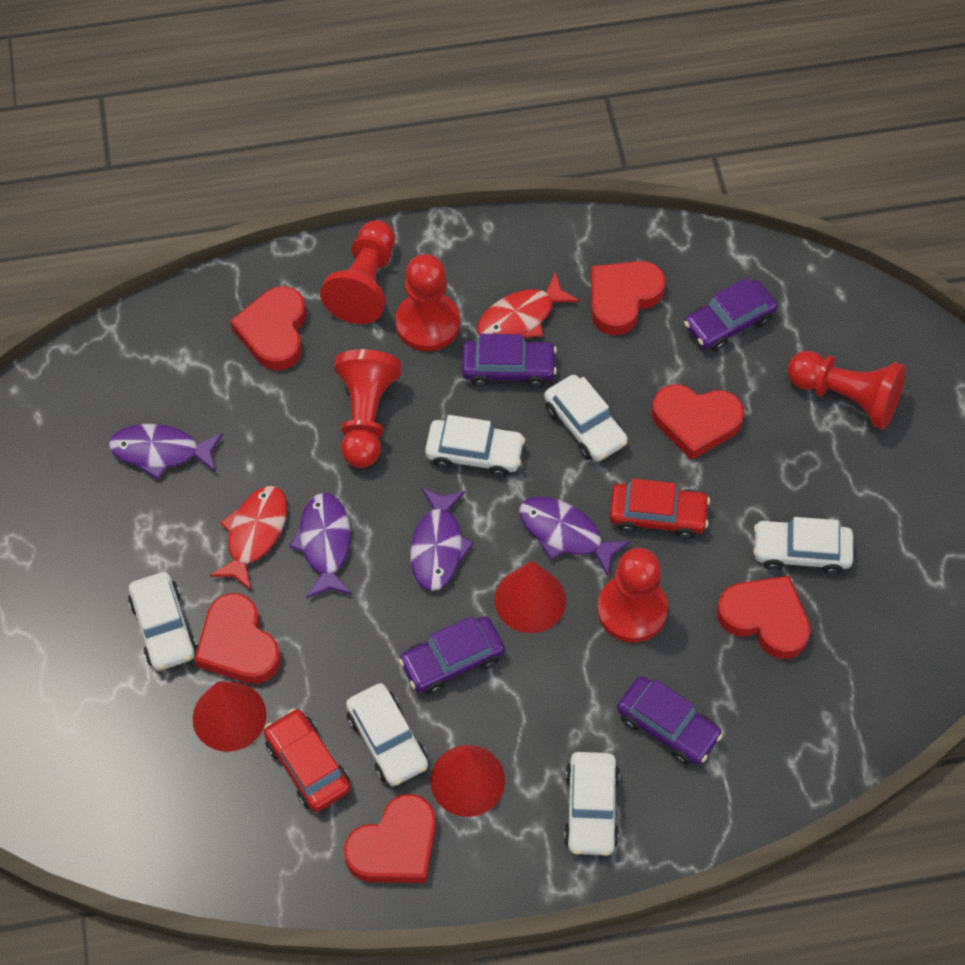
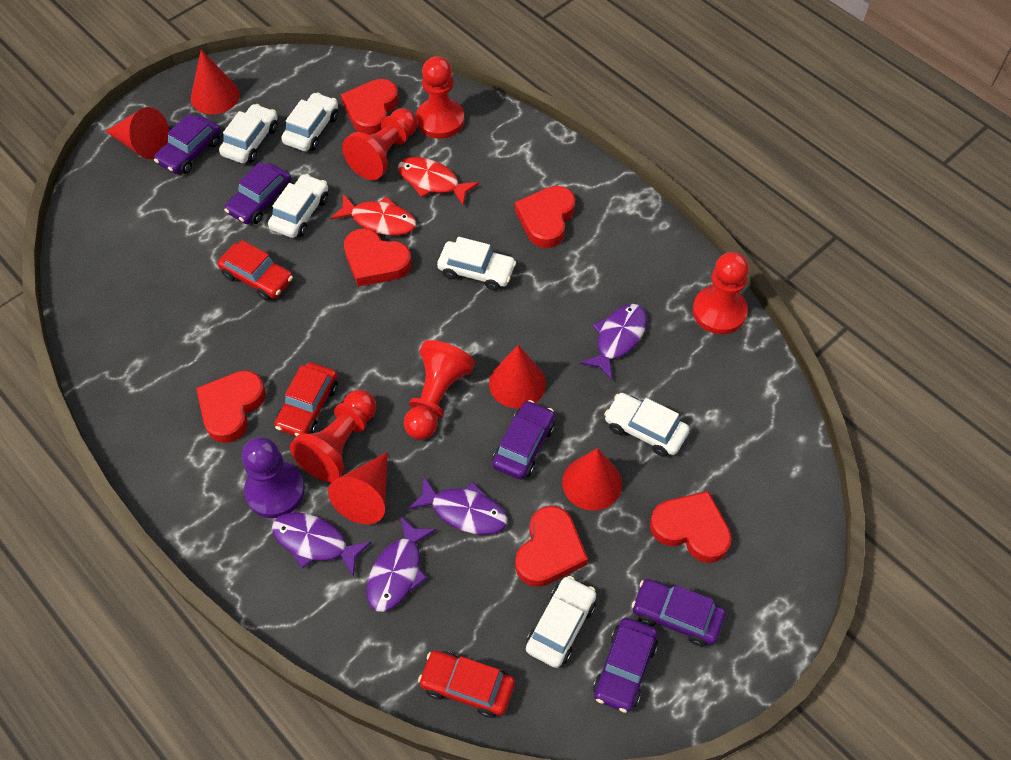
purple car: 4 -> 5
purple pawn: 0 -> 1
red car: 2 -> 3
red cone: 3 -> 5

